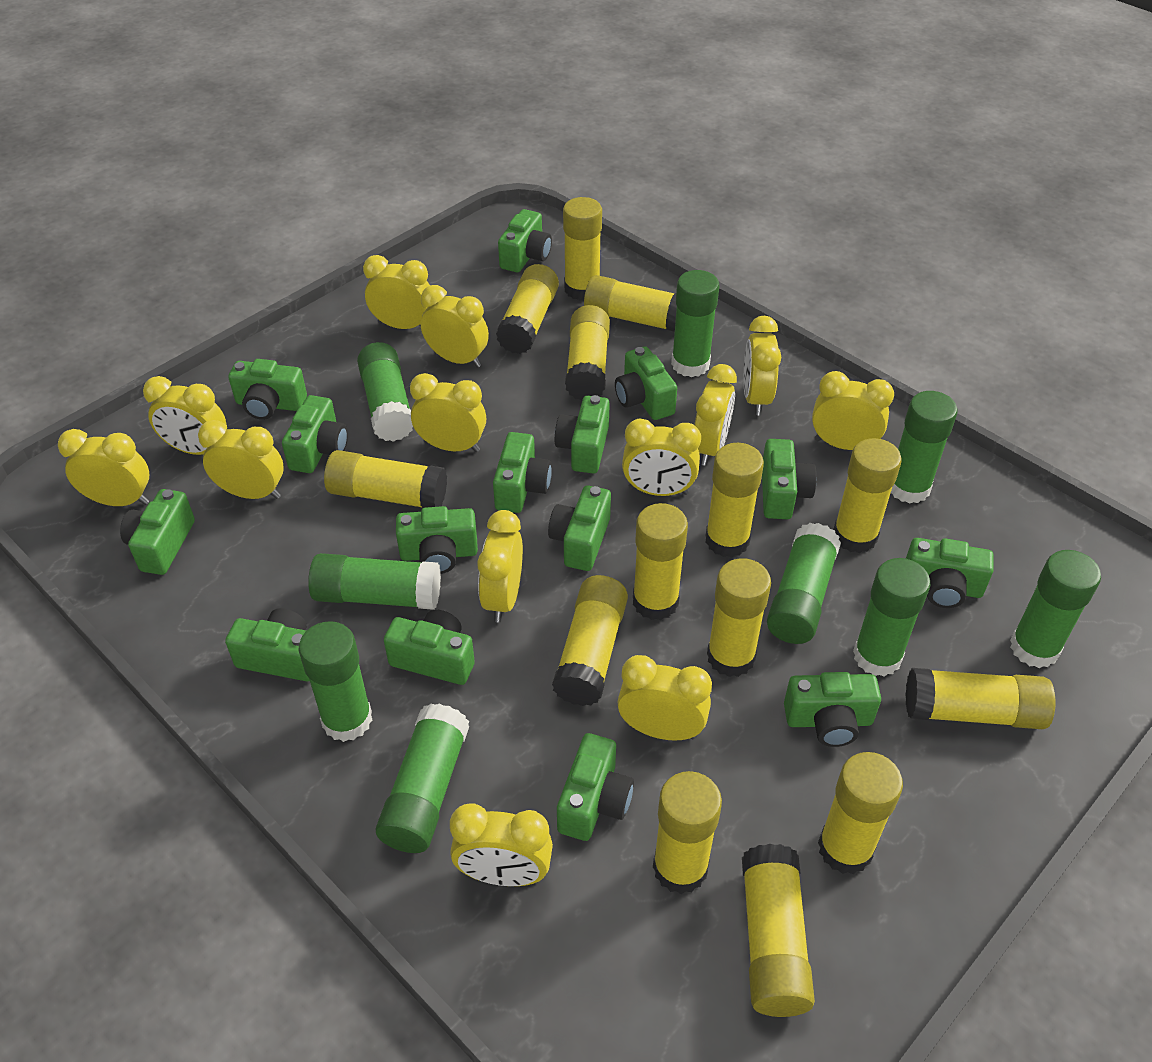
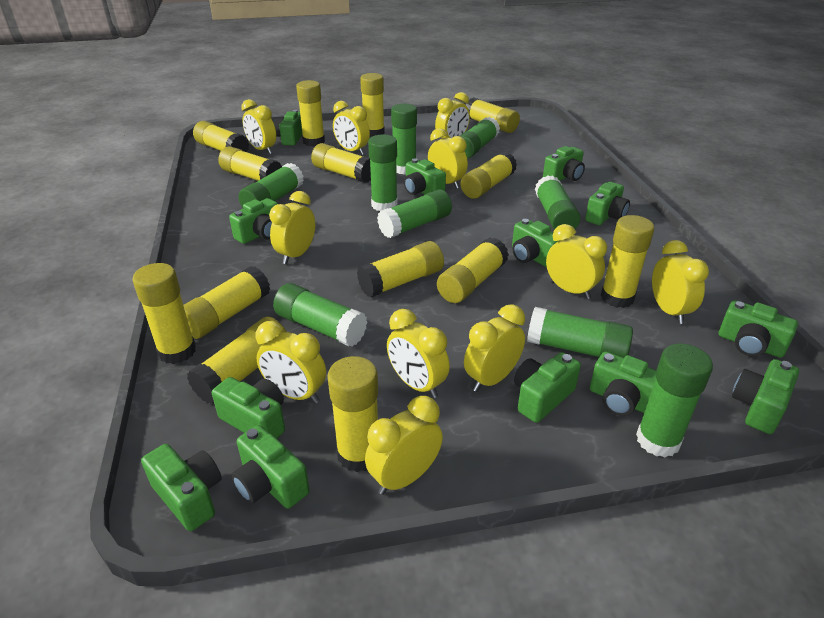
green camera: 15 -> 13
yellow clock: 13 -> 11

